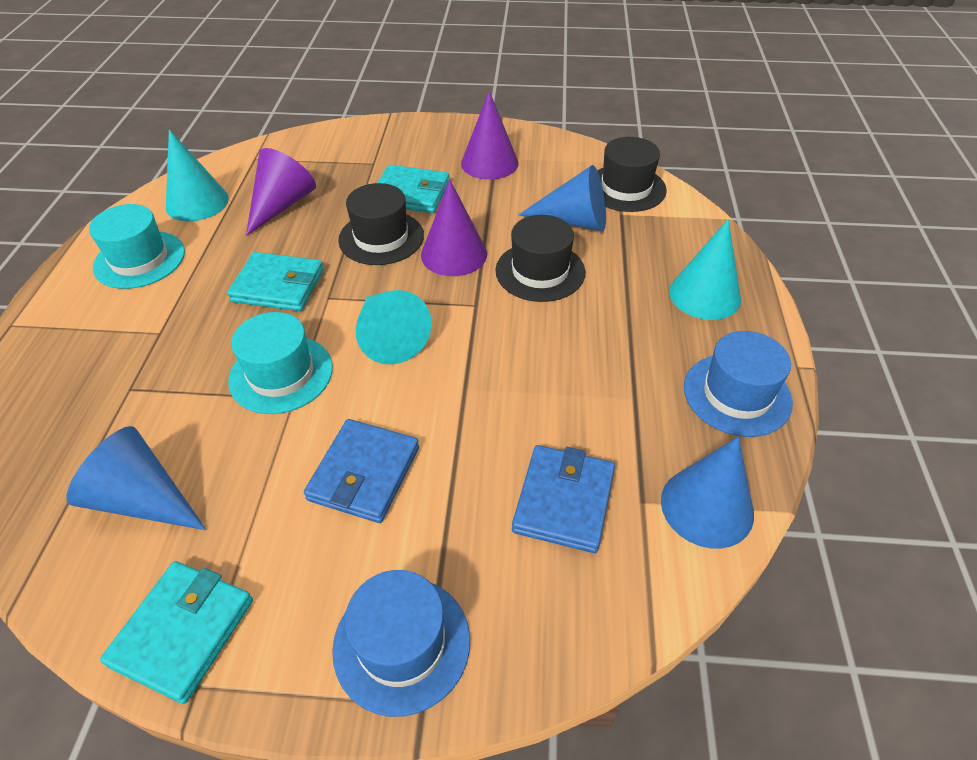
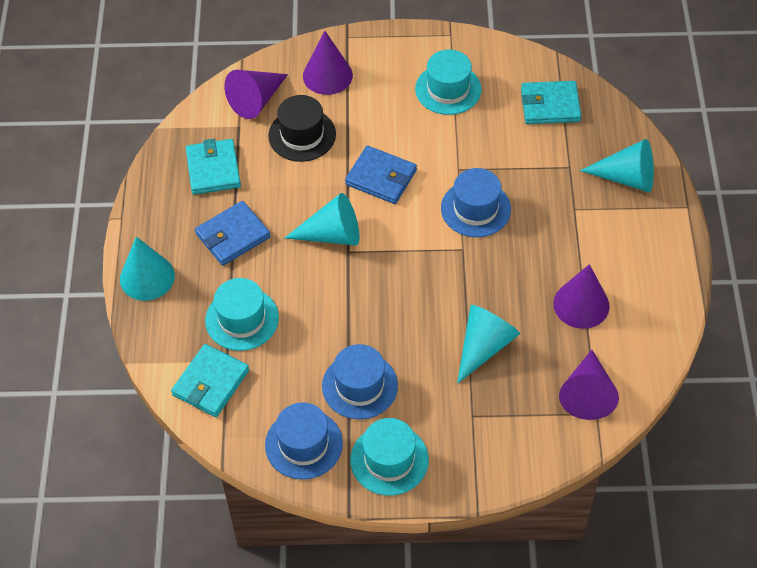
black hat: 3 -> 1
blue cone: 3 -> 0
blue hat: 2 -> 3
purple cone: 3 -> 4
turquoise cone: 3 -> 4
turquoise hat: 2 -> 3

